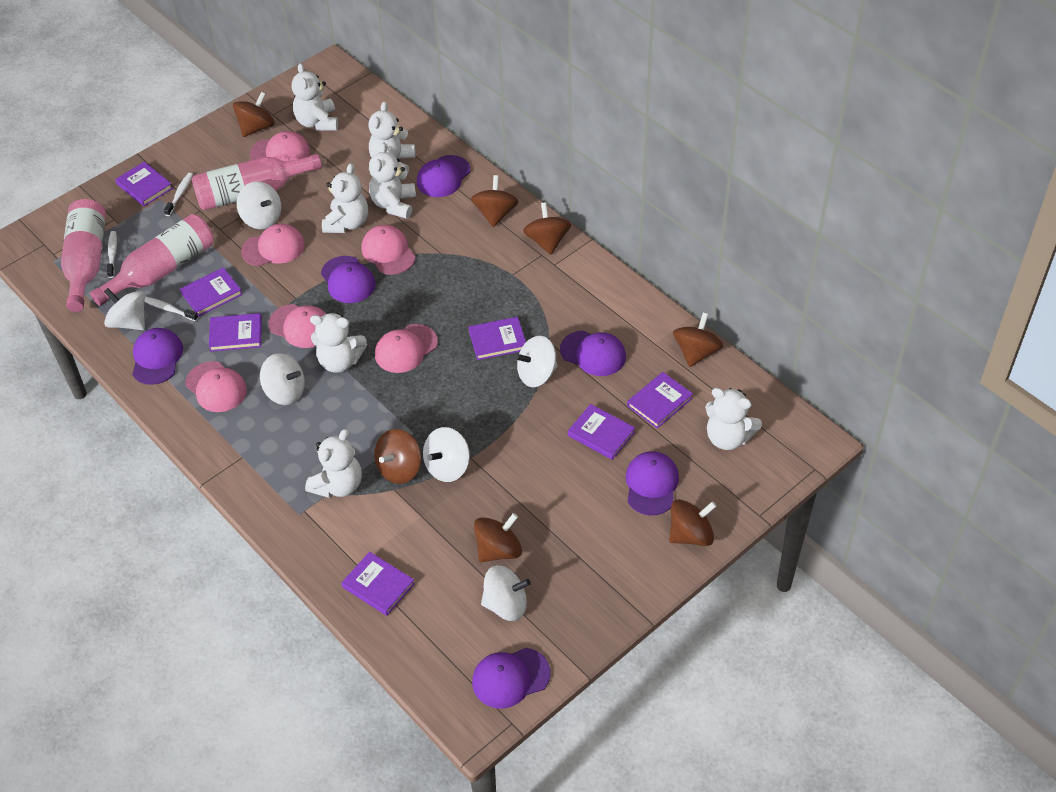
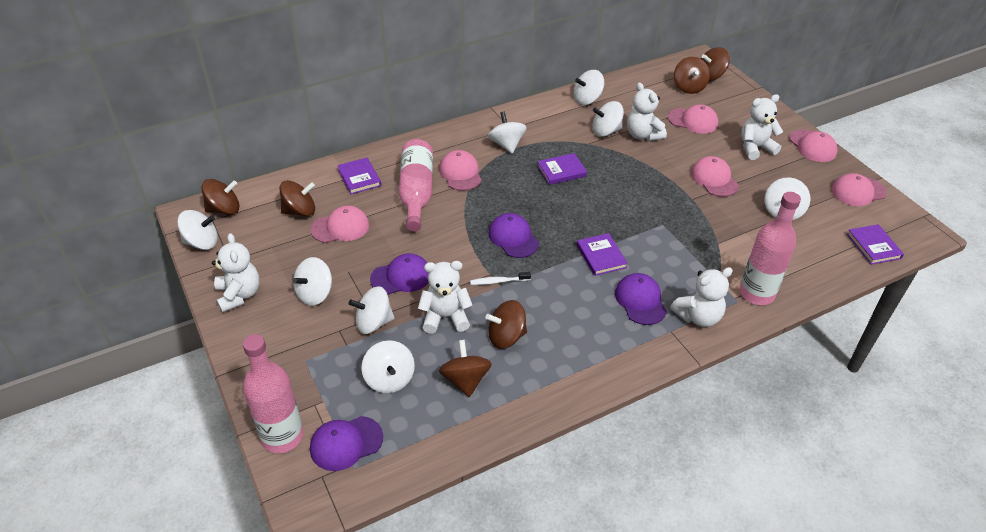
brown spinning top: 7 -> 6
purple book: 7 -> 4
purple cap: 6 -> 4
white spinning top: 6 -> 8
white teddy bear: 7 -> 5
white toothbrush: 3 -> 1

